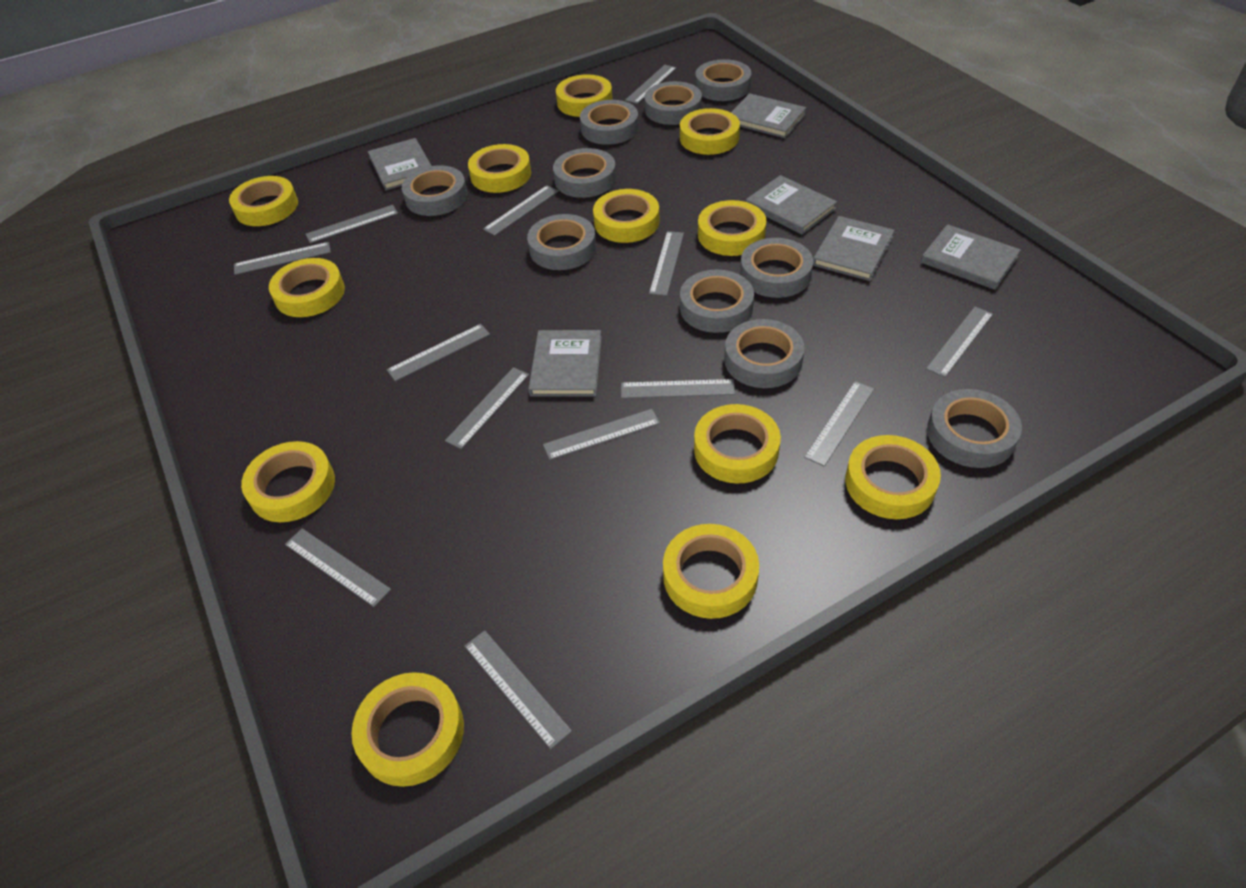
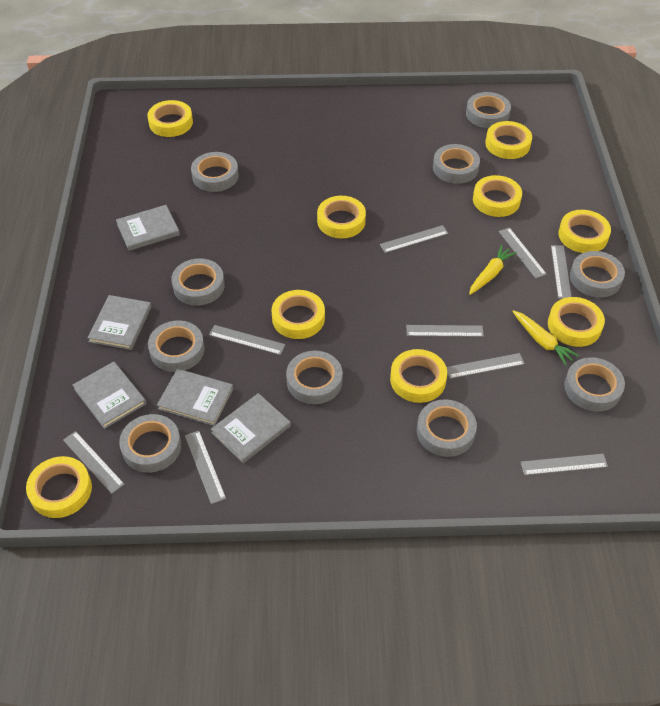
grey book: 6 -> 5
grey ruler: 13 -> 9
yellow carrot: 0 -> 2
yellow tape: 12 -> 9

